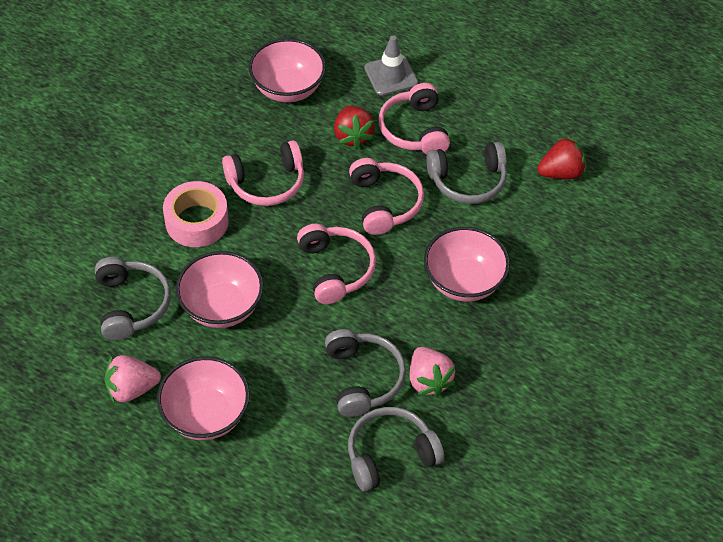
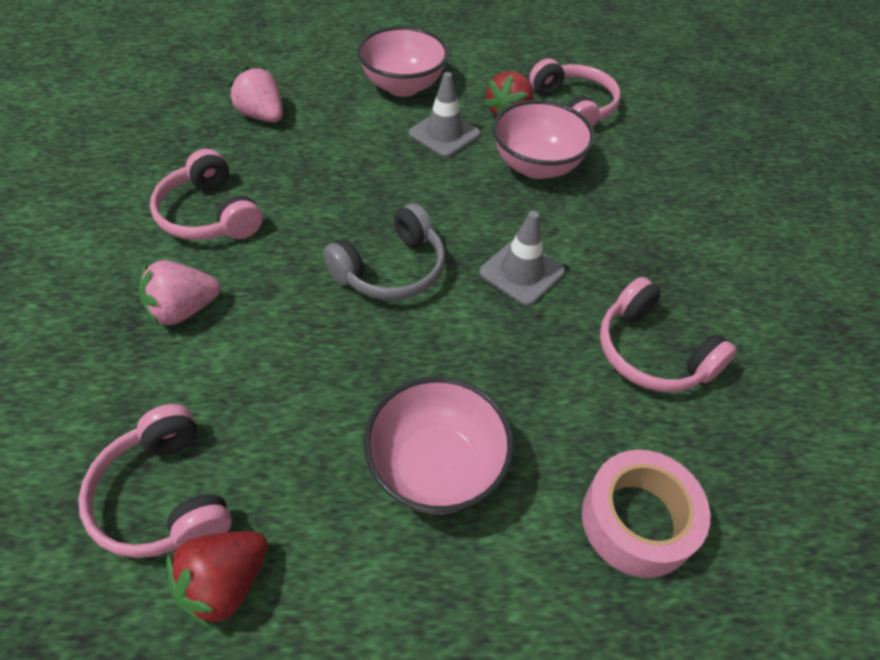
grey headphones: 4 -> 1
grey traffic cone: 1 -> 2
pink bowl: 4 -> 3

